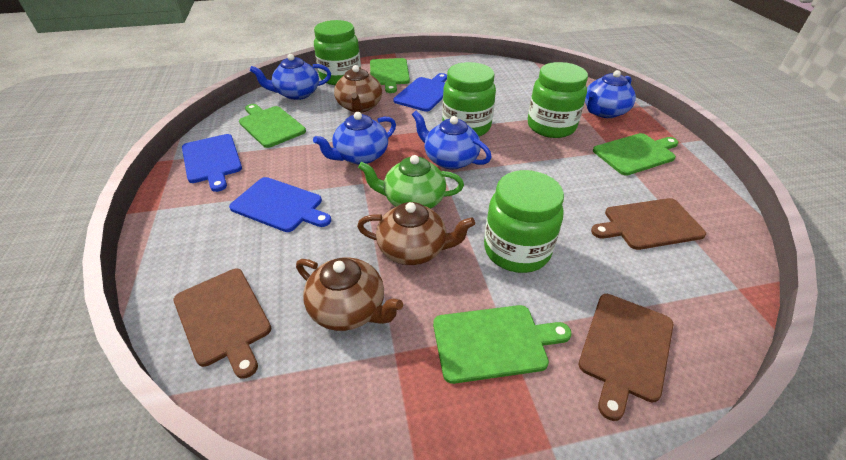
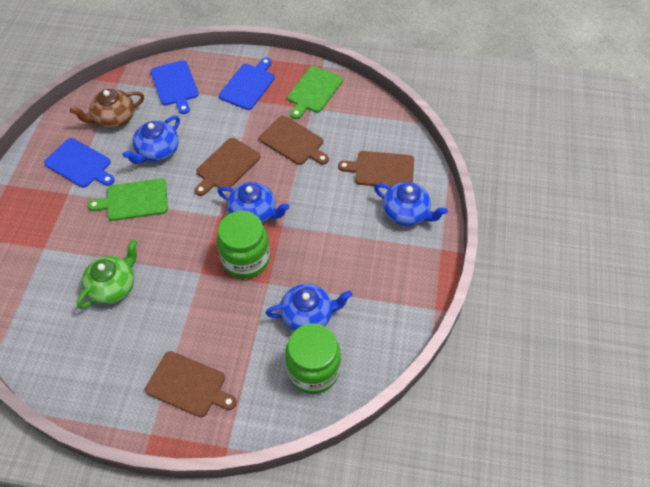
brown cutting board: 3 -> 4
brown teapot: 3 -> 1
green cutting board: 4 -> 2
green jar: 4 -> 2

